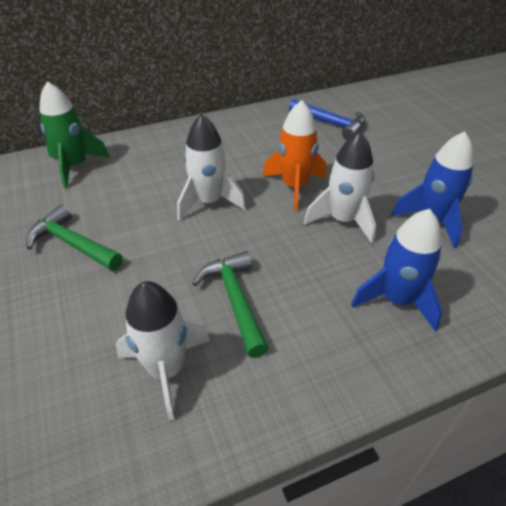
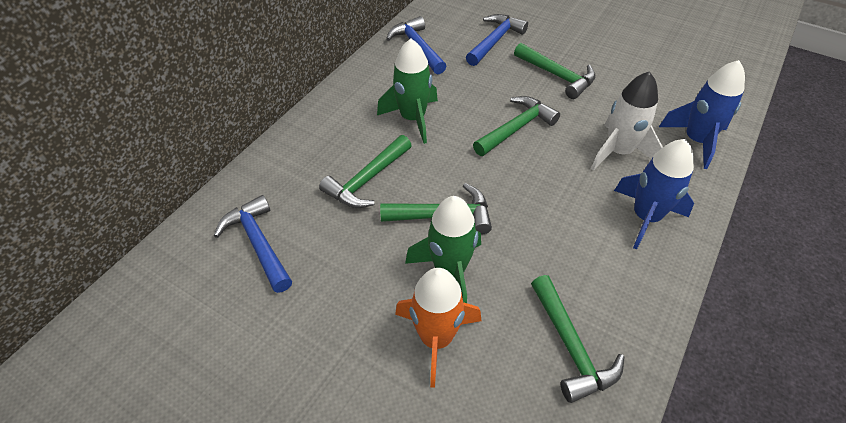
blue hammer: 1 -> 3
green hammer: 2 -> 5
green rocket: 1 -> 2
white rocket: 3 -> 1

